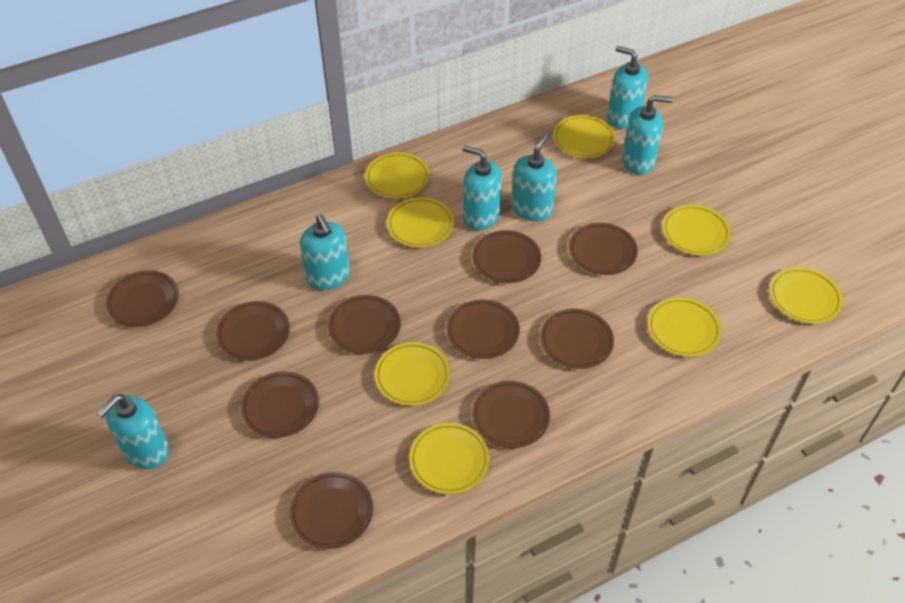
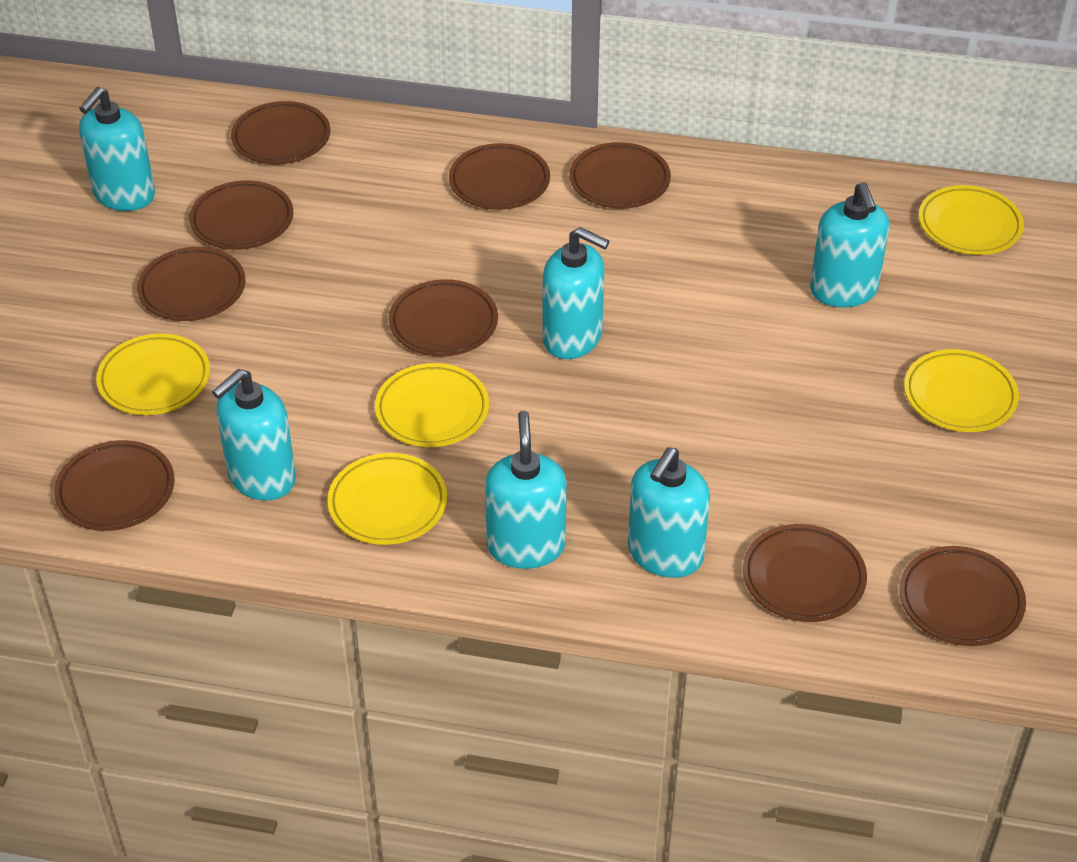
brown plate: 10 -> 9
yellow plate: 8 -> 5

